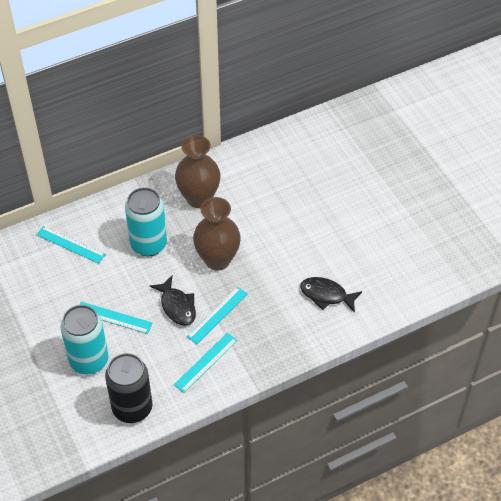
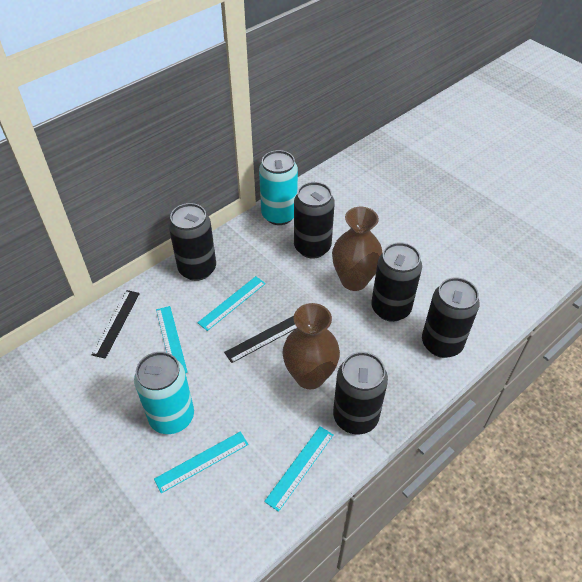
black can: 1 -> 5
black fish: 2 -> 0
black ruler: 0 -> 2

